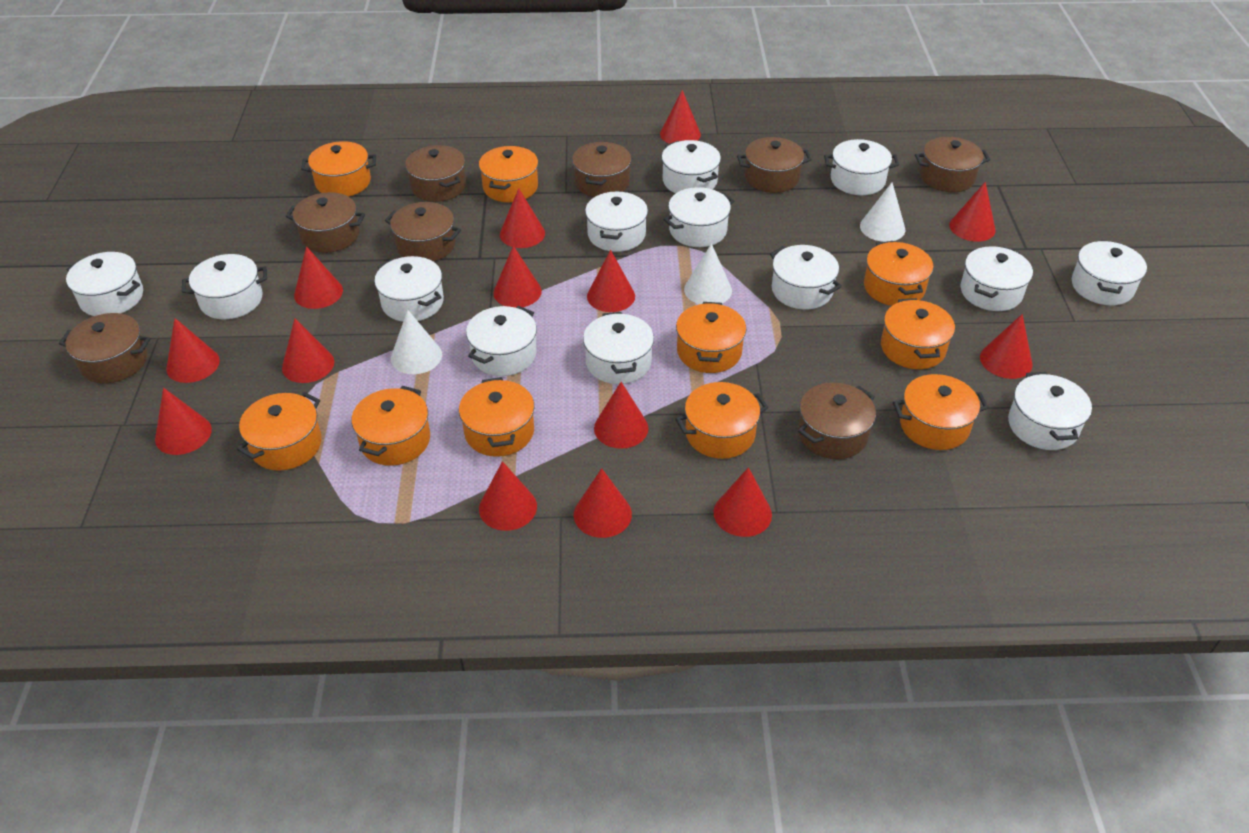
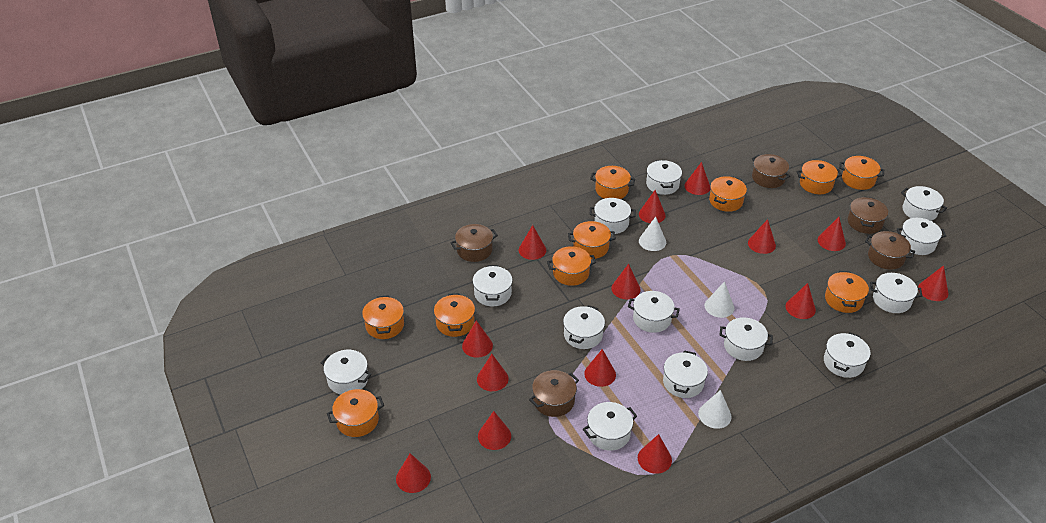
brown pot: 8 -> 5

